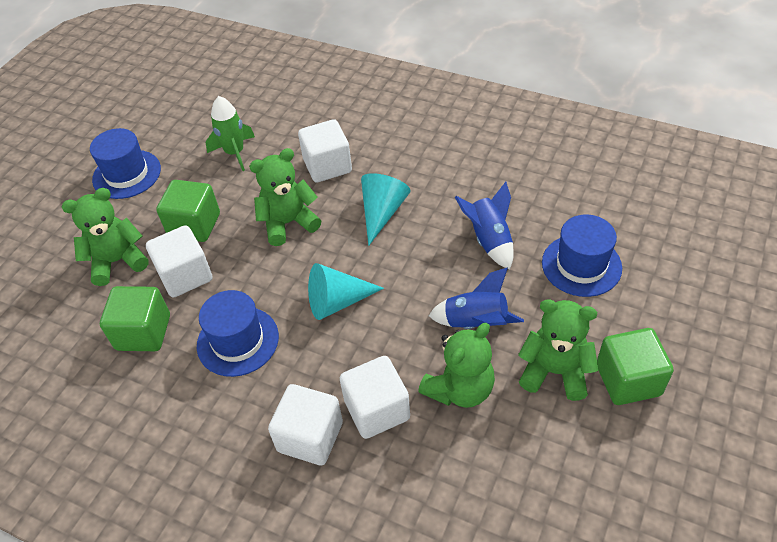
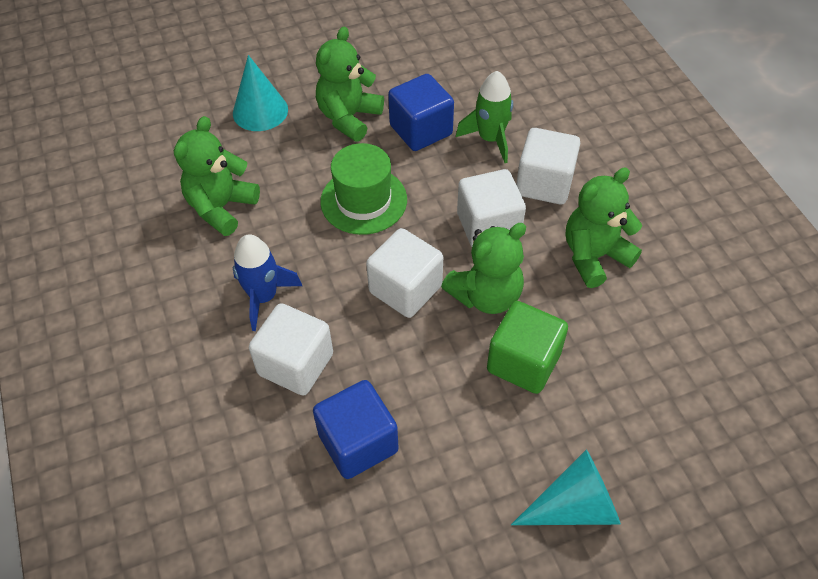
blue cube: 0 -> 2
blue hat: 3 -> 0
blue rocket: 2 -> 1
green cube: 3 -> 1
green hat: 0 -> 1

